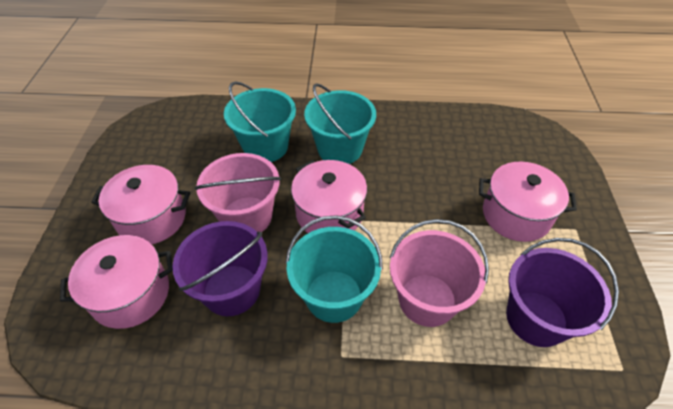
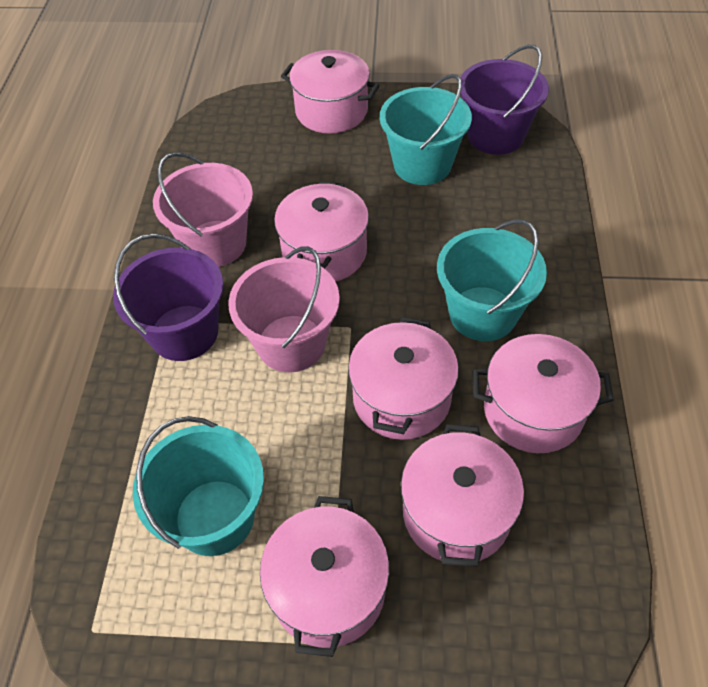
pink pot: 4 -> 6

